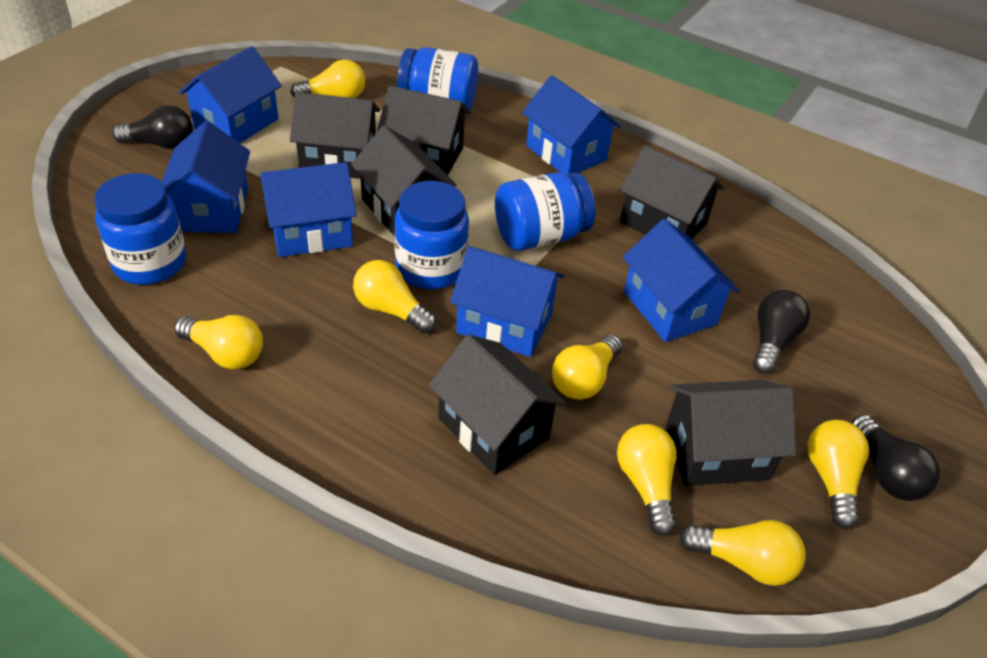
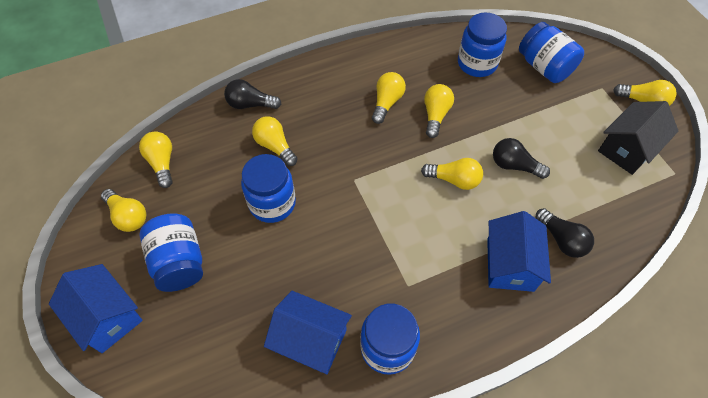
black house: 6 -> 1
blue house: 6 -> 3
blue jar: 4 -> 5

